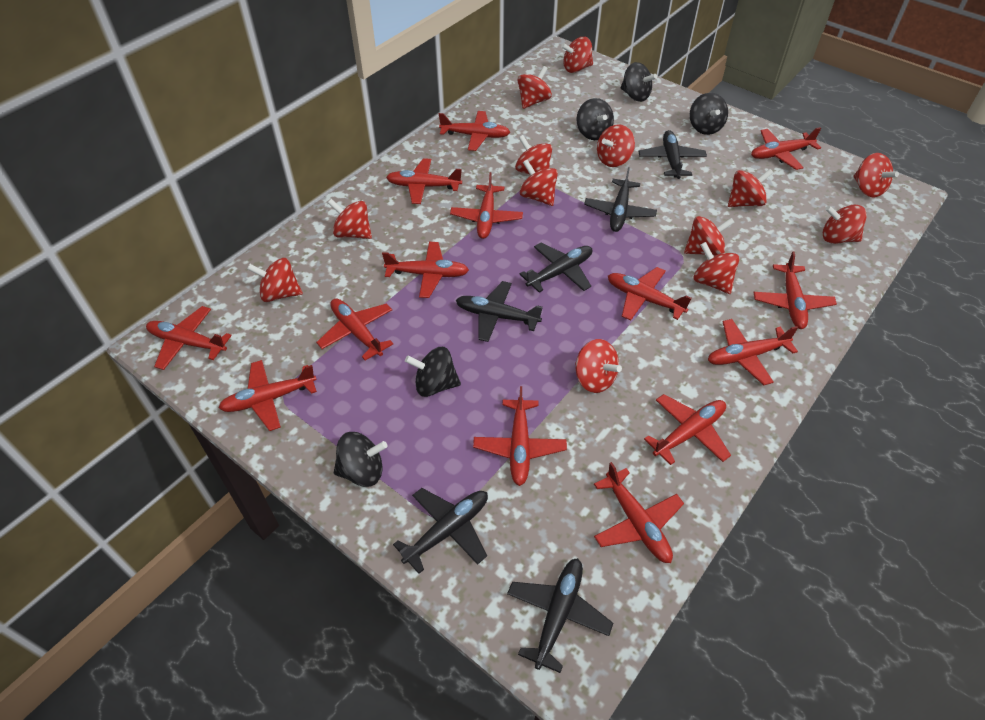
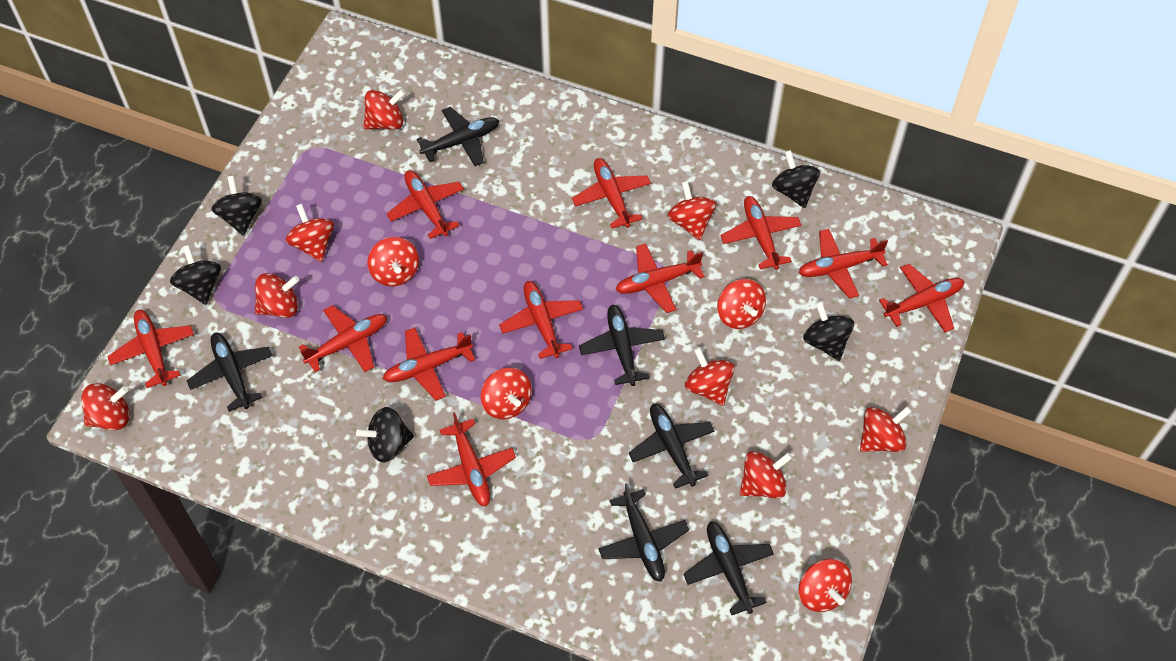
red plane: 14 -> 11
red spinning top: 13 -> 12

